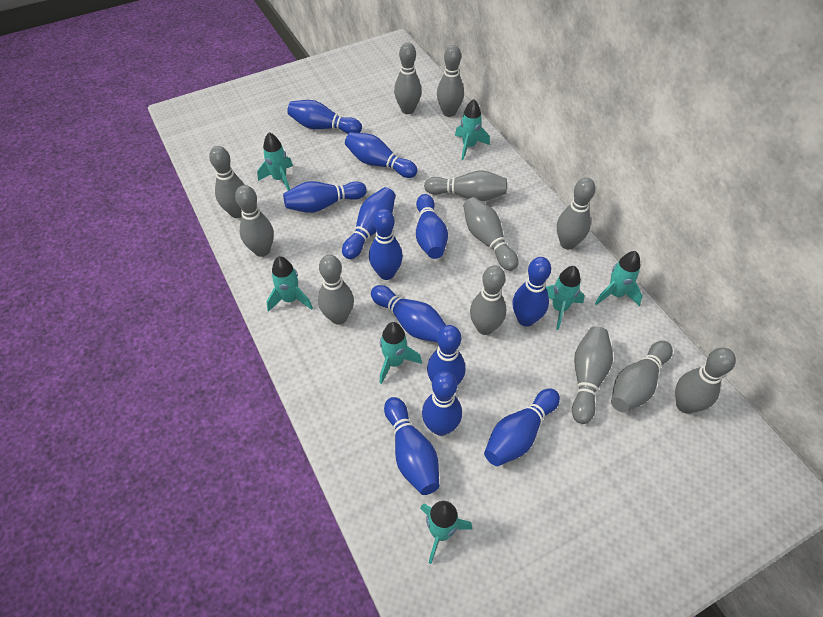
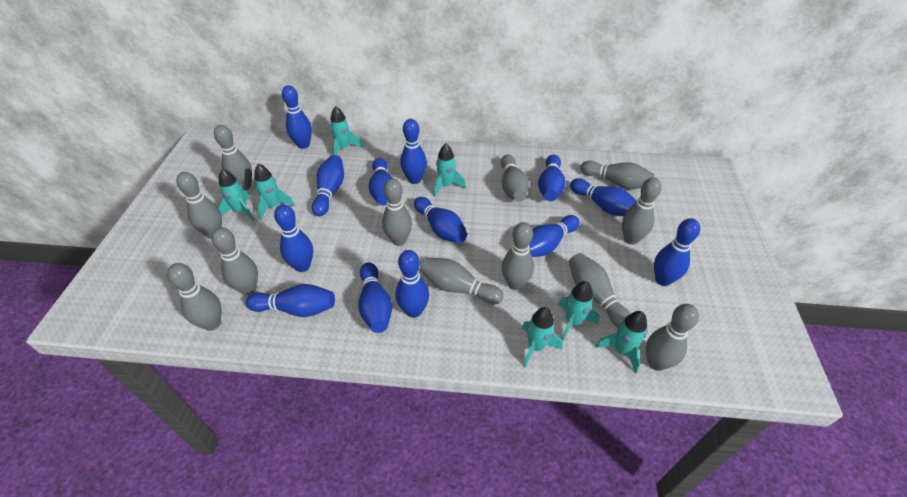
blue bowling pin: 12 -> 13

